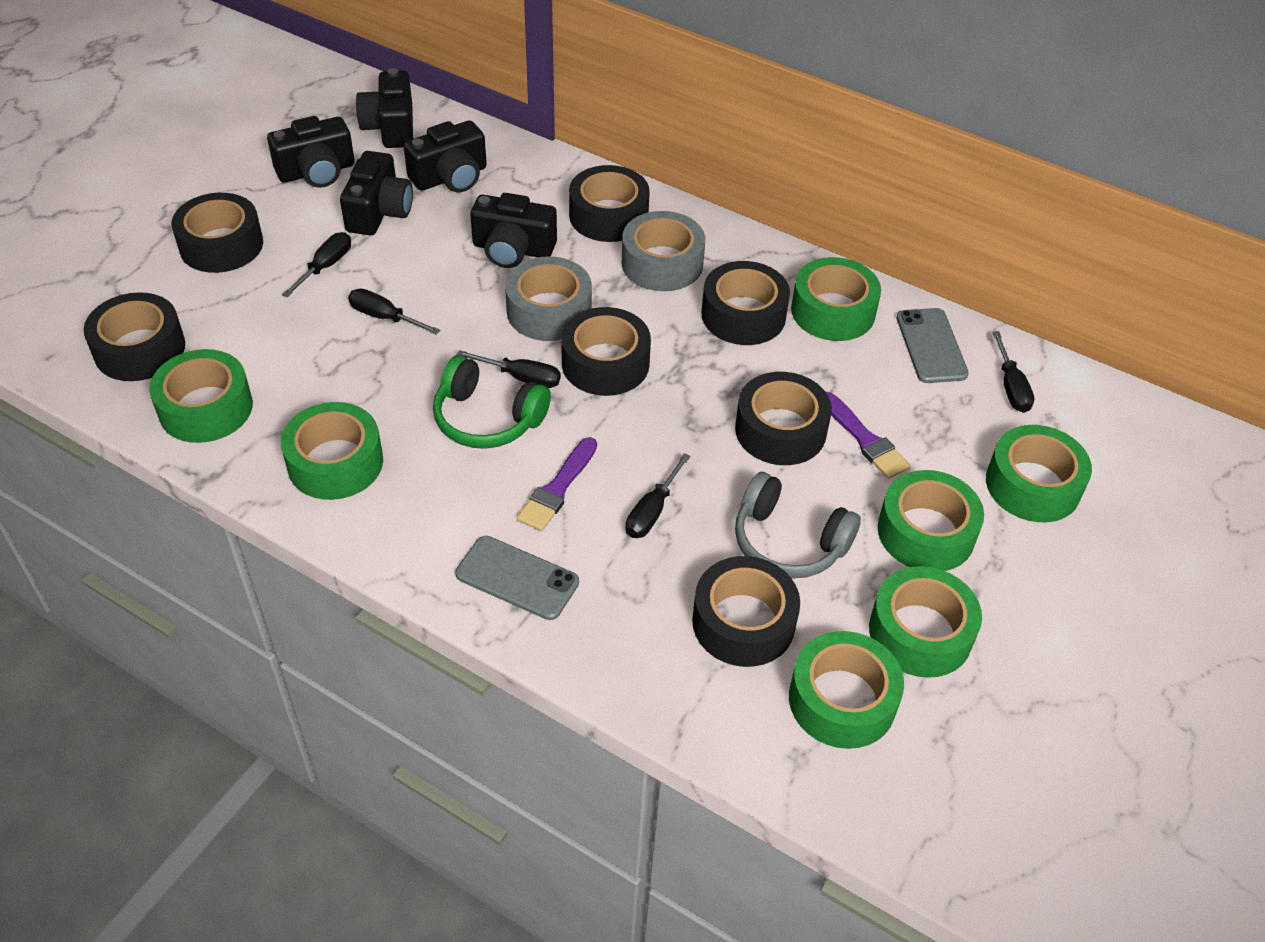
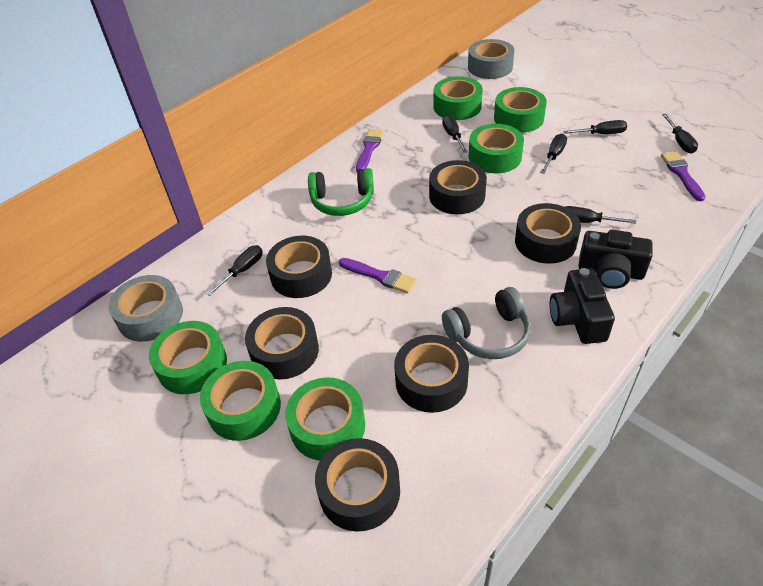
black camera: 5 -> 2
black screwdriver: 5 -> 6
black tape: 7 -> 6
green tape: 7 -> 6
grey phone: 2 -> 0
purple brush: 2 -> 3

